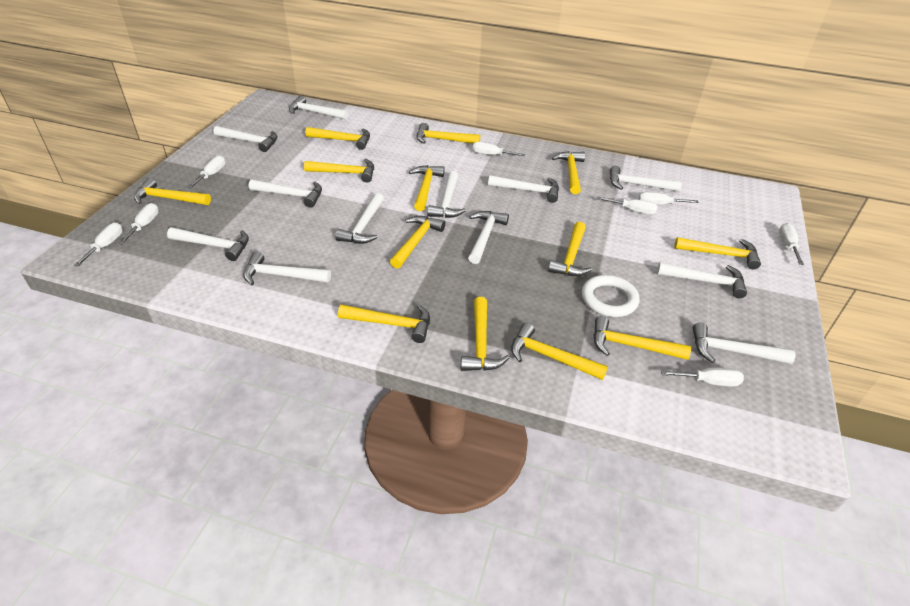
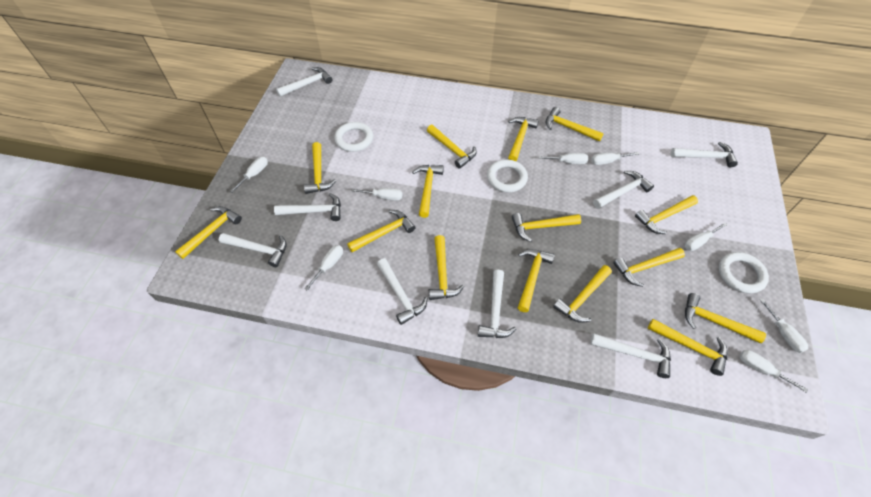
white hammer: 12 -> 8
white ring: 1 -> 3
yellow hammer: 13 -> 15

